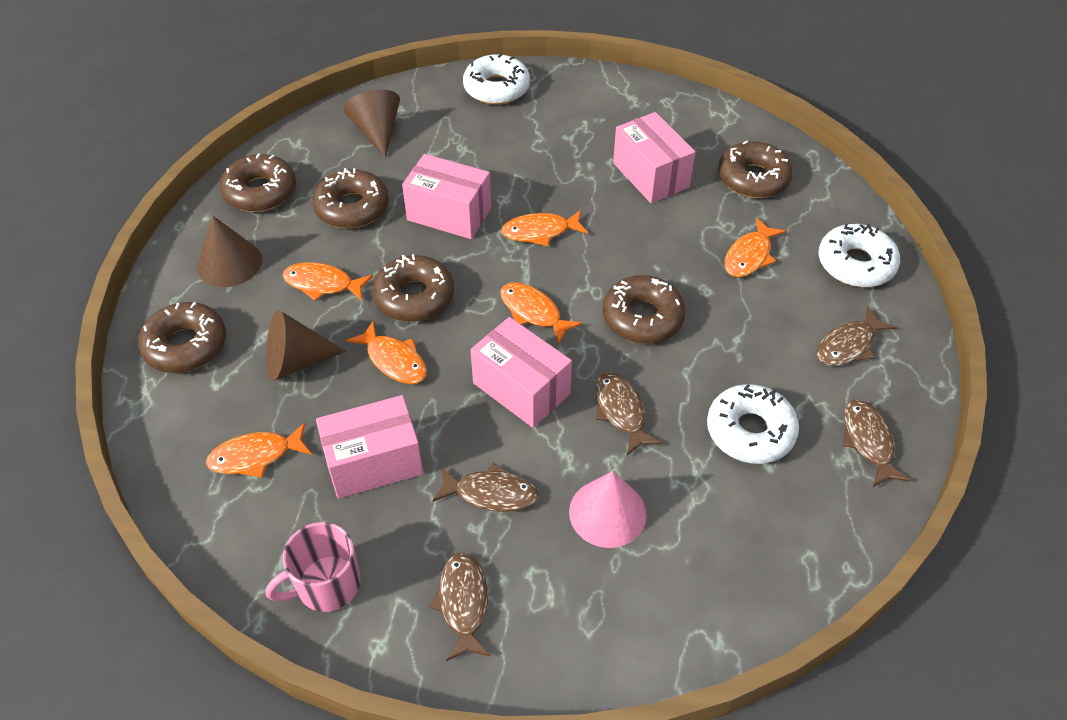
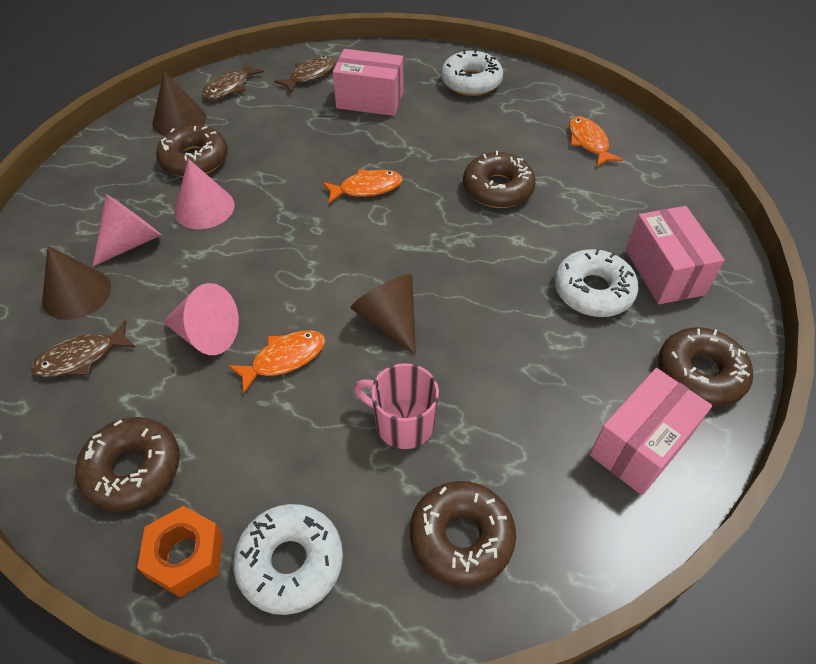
brown donut: 6 -> 5
brown fish: 5 -> 3
orange fish: 6 -> 3
orange nut: 0 -> 1
pink box: 4 -> 3
pink cone: 1 -> 3

